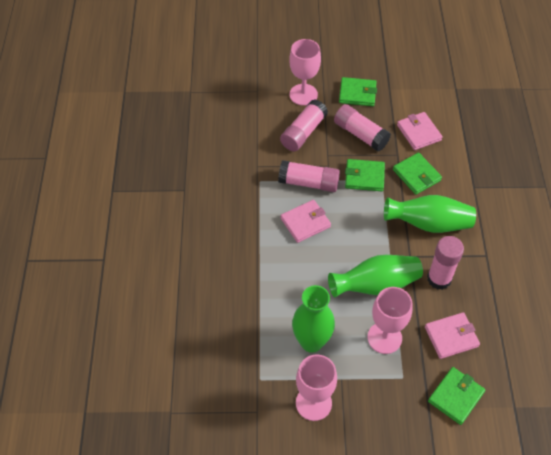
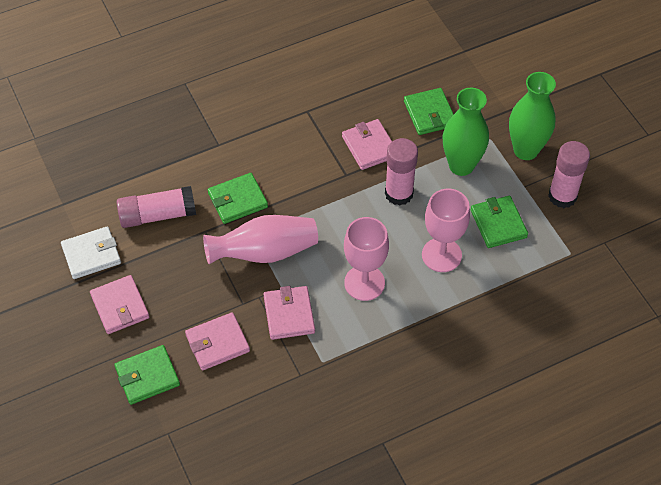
green vase: 3 -> 2
pink glue stick: 4 -> 3
pink goblet: 3 -> 2
pink vase: 0 -> 1
pink wallet: 3 -> 4
white wallet: 0 -> 1

